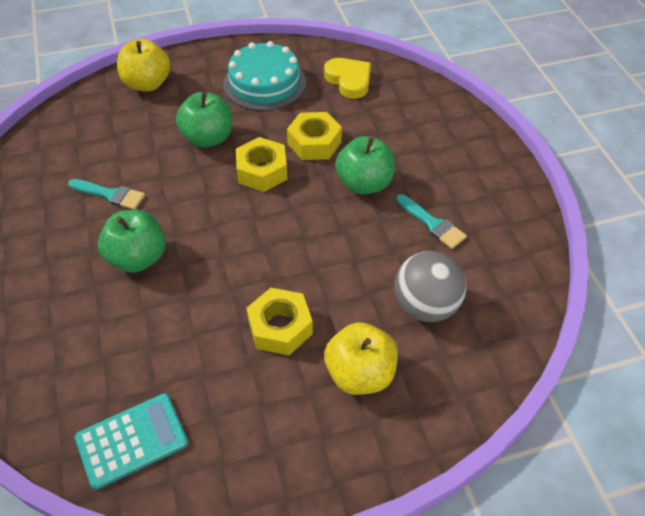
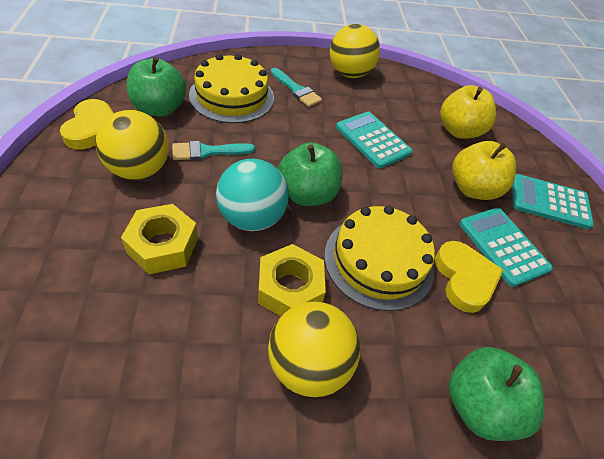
grey ball: 1 -> 0
turquoise ball: 0 -> 1
turquoise cake: 1 -> 0
turquoise calculator: 1 -> 3
yellow ball: 0 -> 3
yellow cake: 0 -> 2
yellow heart: 1 -> 2
yellow nut: 3 -> 2

